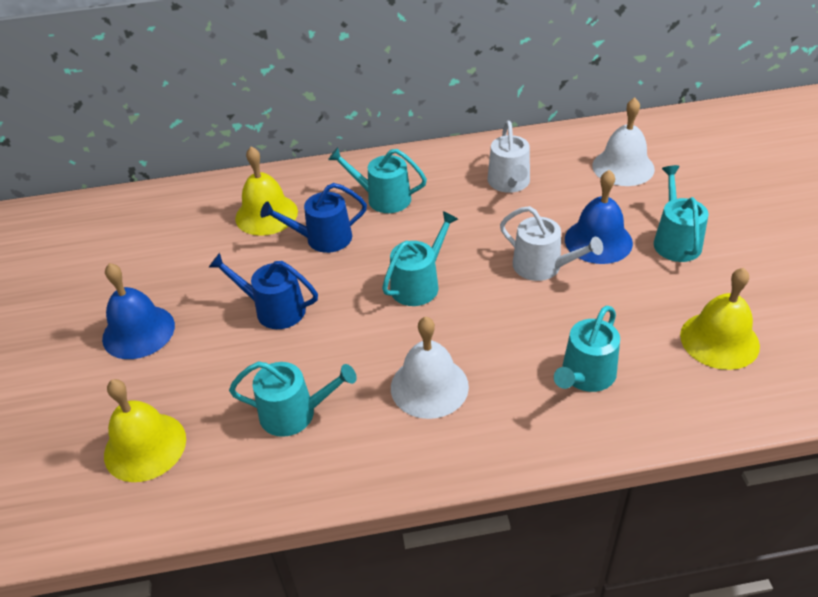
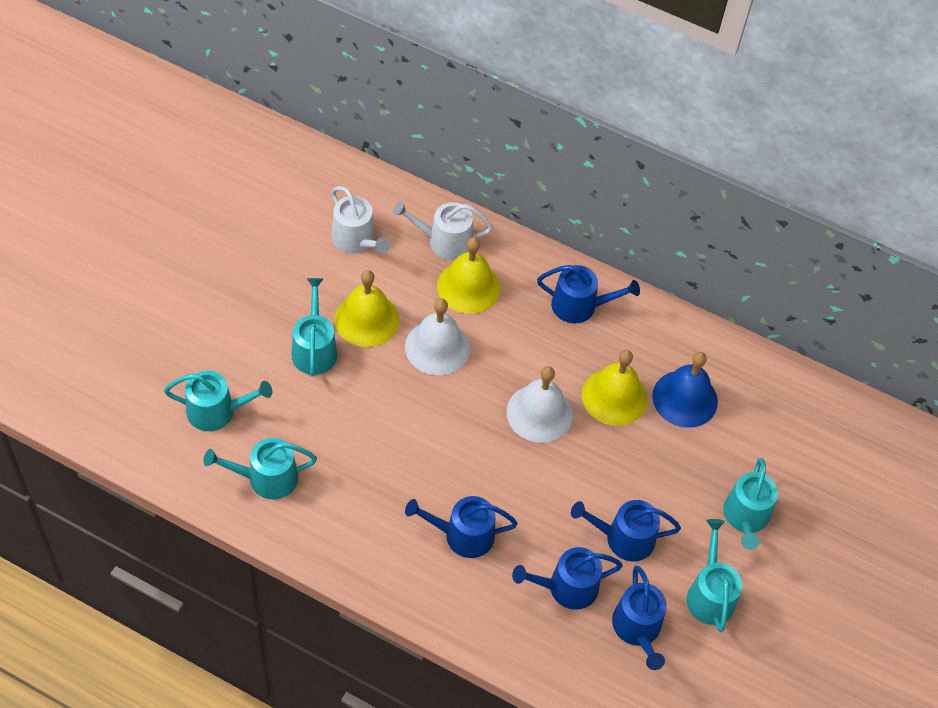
blue bell: 2 -> 1
blue watering can: 2 -> 5

